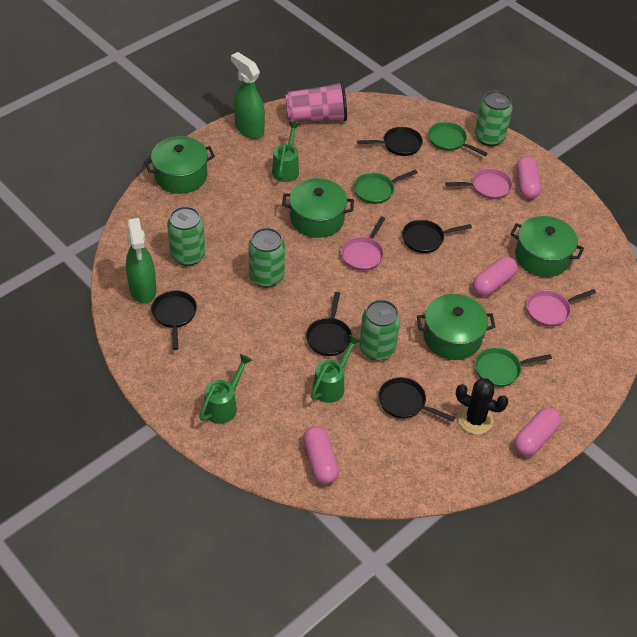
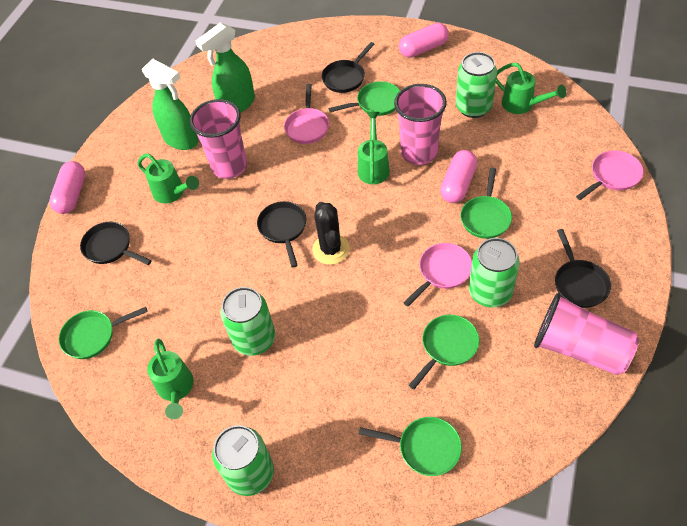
black pan: 5 -> 4
green pan: 3 -> 5
green pot: 4 -> 0
green watering can: 3 -> 4
pink capsule: 4 -> 3
pink cup: 1 -> 3

